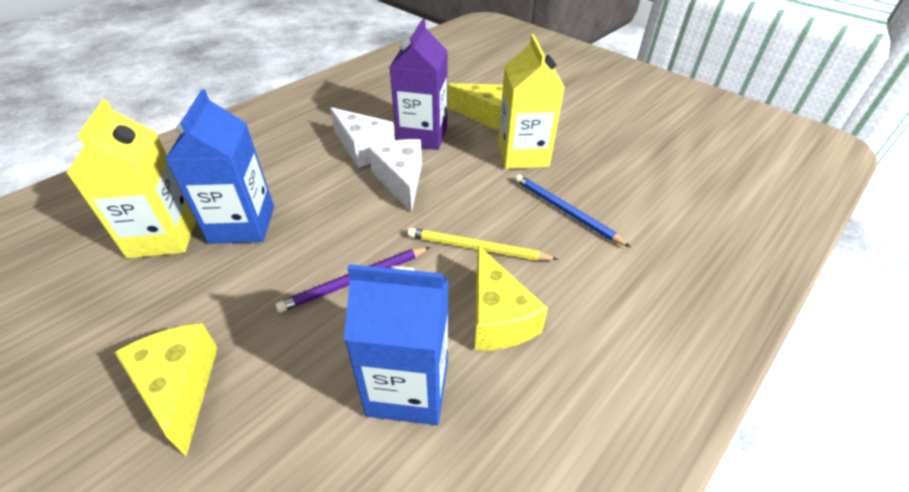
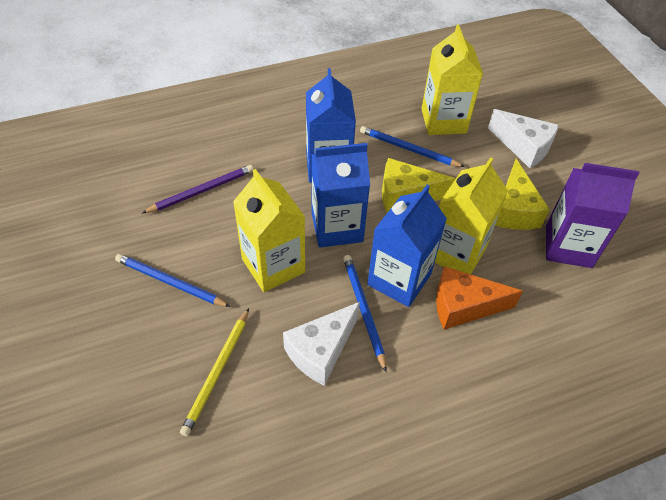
blue carton: 2 -> 3
blue pencil: 1 -> 3
orange cheese: 0 -> 1
yellow carton: 2 -> 3
yellow cheese: 3 -> 2

